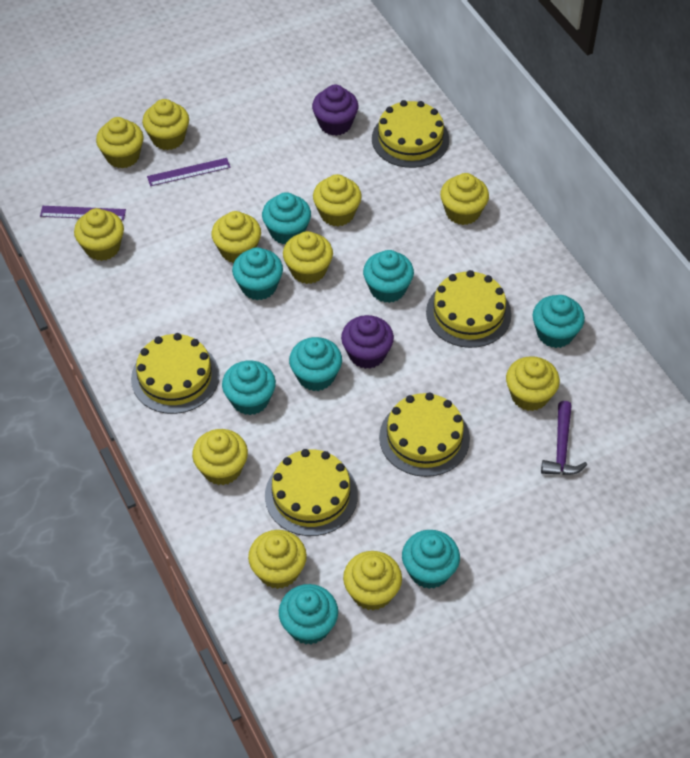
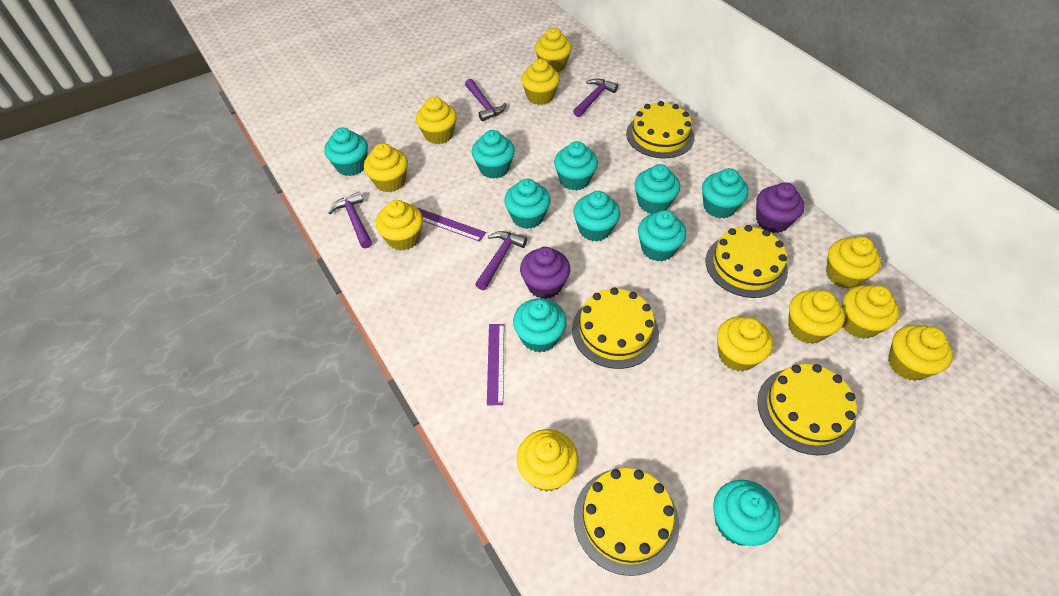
purple hammer: 1 -> 4
turquoise cupcake: 8 -> 10

